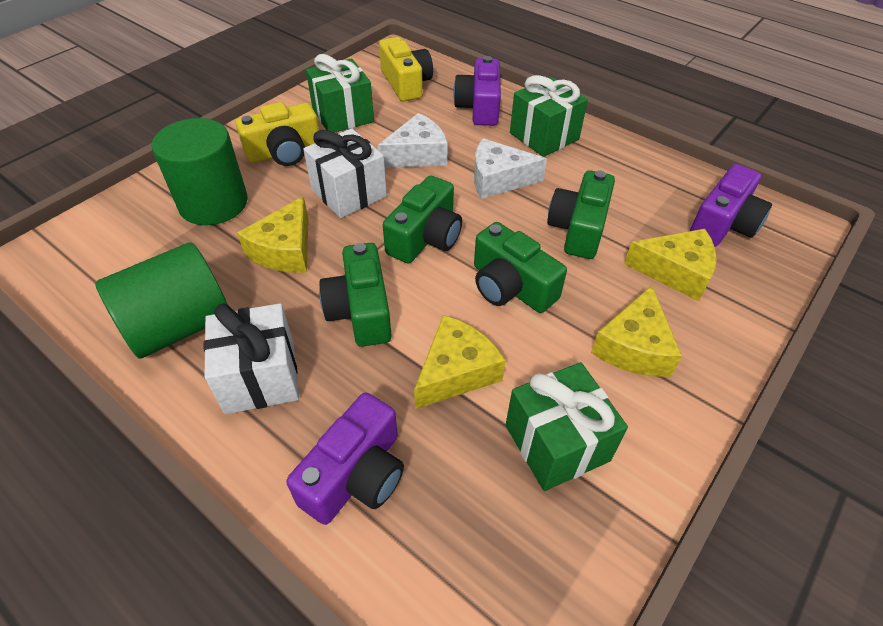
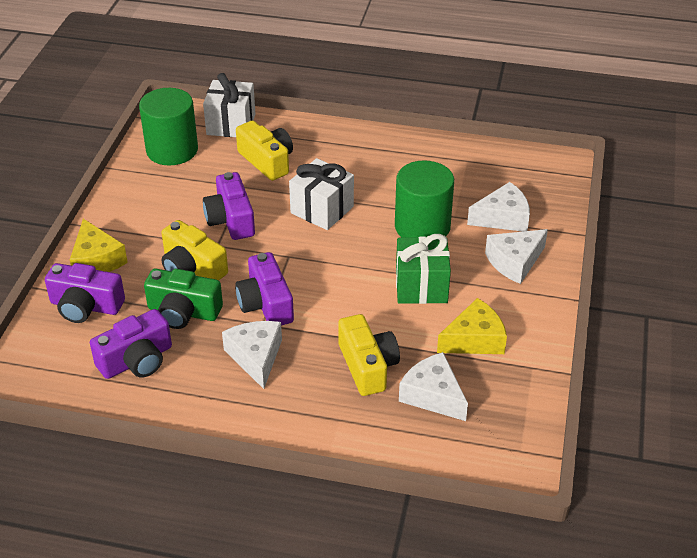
green camera: 4 -> 1
green gift: 3 -> 1
purple camera: 3 -> 4
white cheese: 2 -> 4
yellow camera: 2 -> 3
yellow cheese: 4 -> 2

